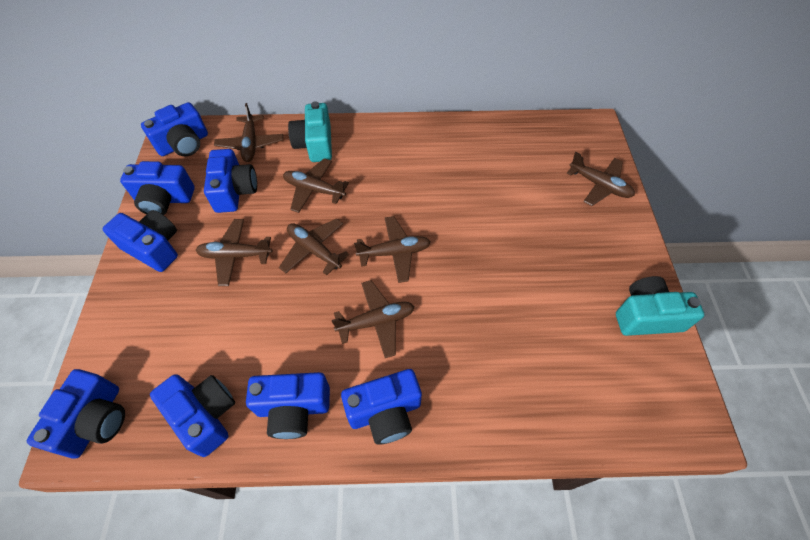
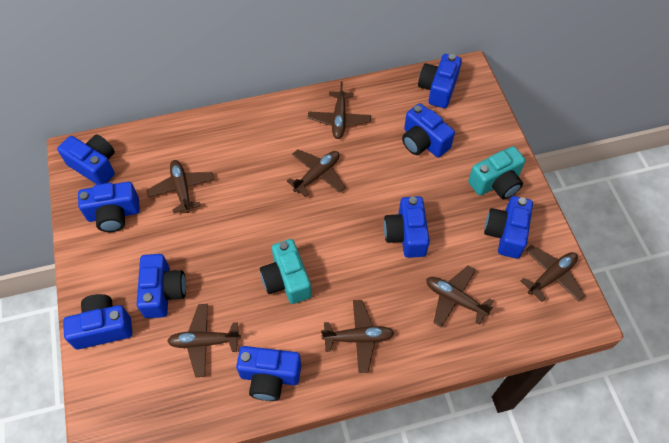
blue camera: 8 -> 9

